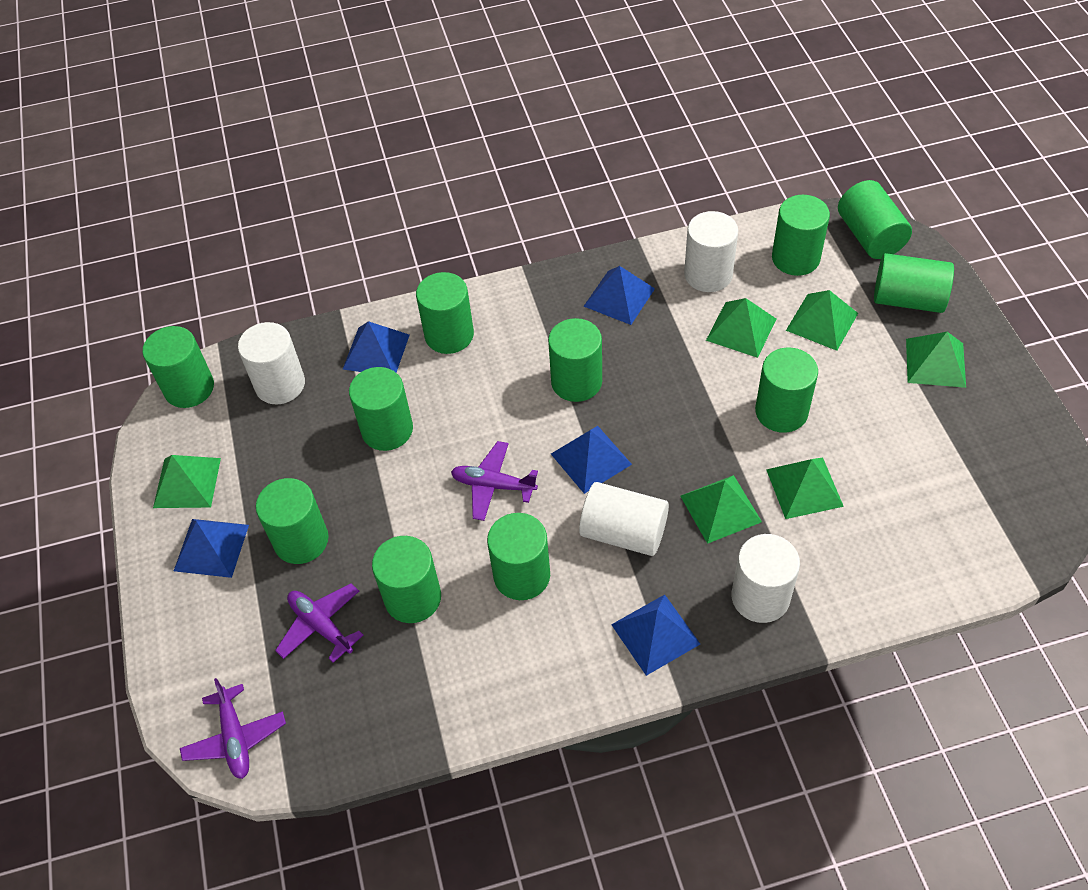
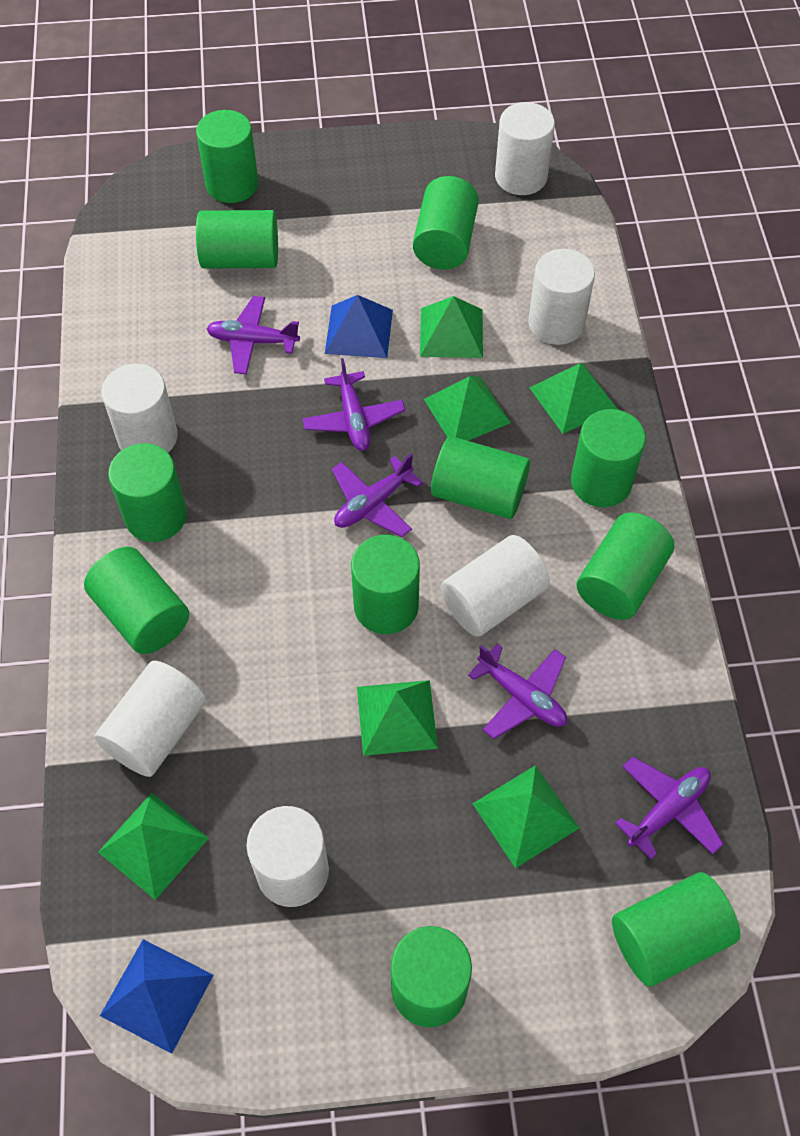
blue pyramid: 5 -> 2
purple plane: 3 -> 5
white cylinder: 4 -> 6

